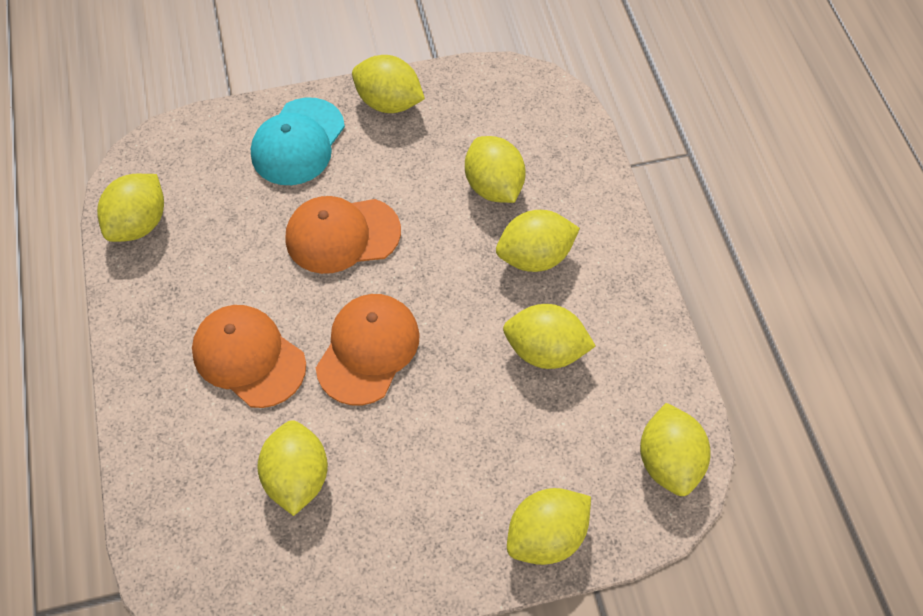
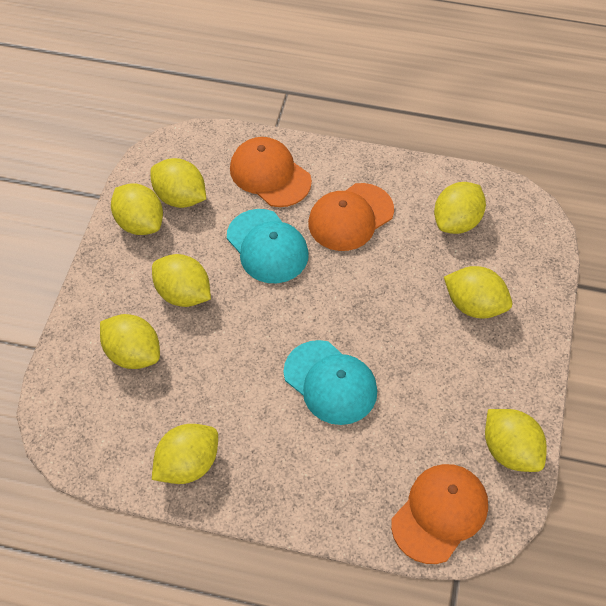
turquoise cap: 1 -> 2

